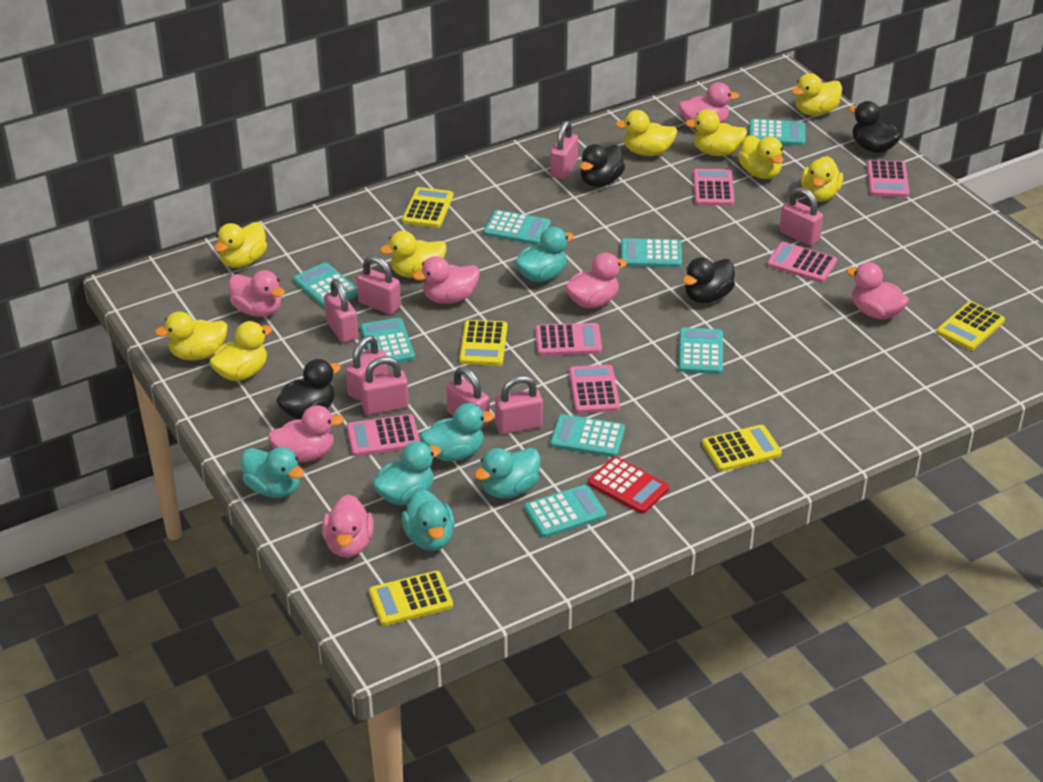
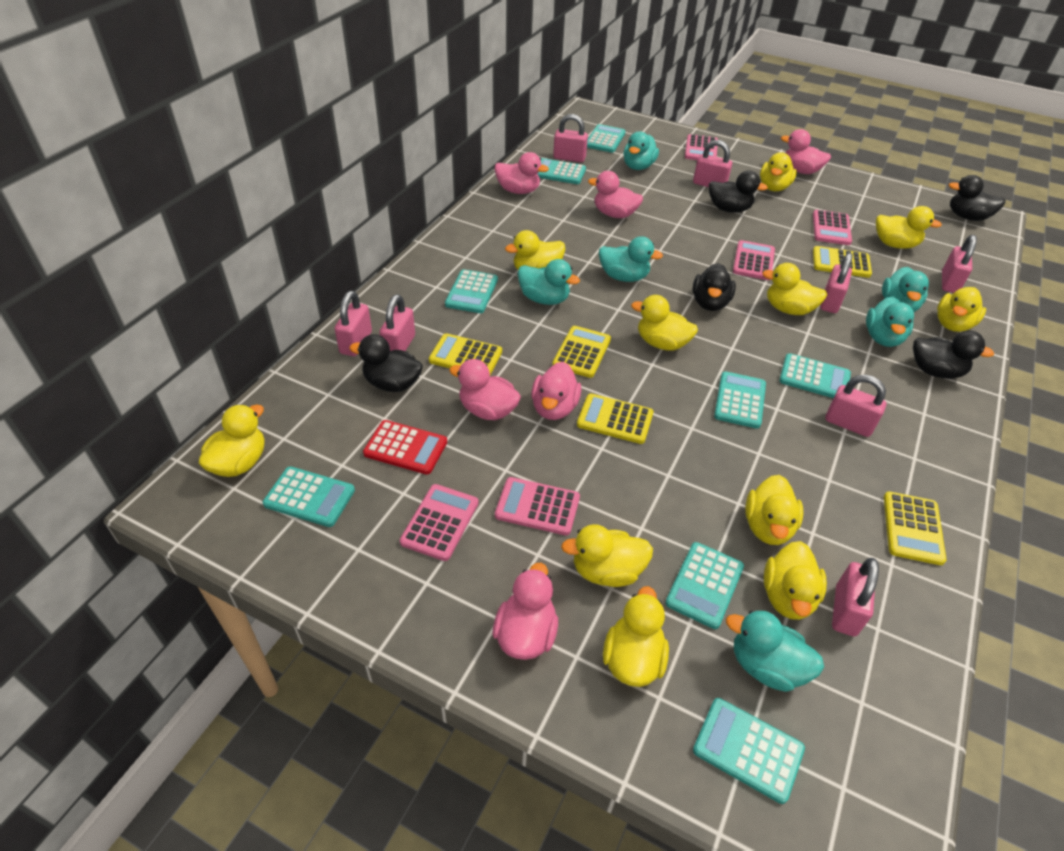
black duck: 4 -> 5
pink calculator: 6 -> 5
pink duck: 7 -> 6
yellow duck: 9 -> 11

